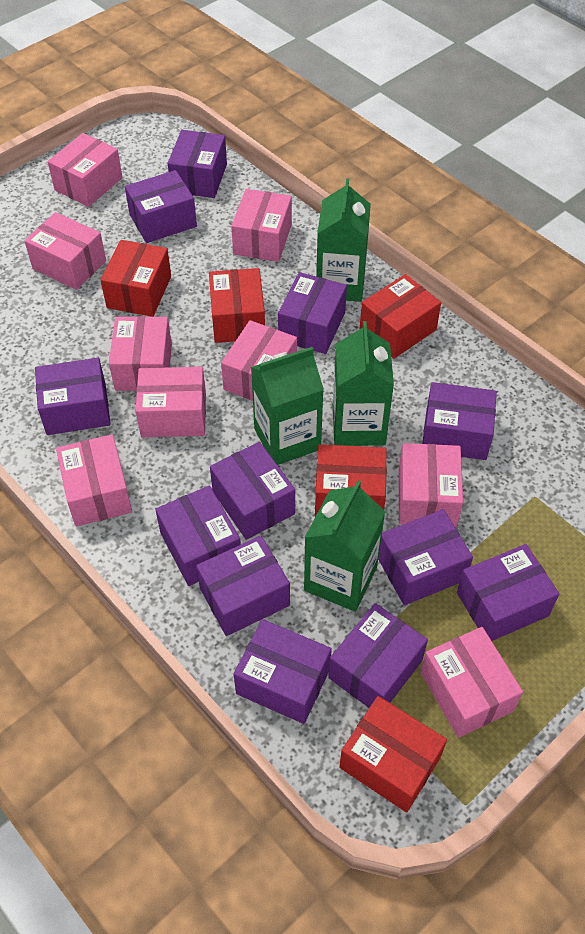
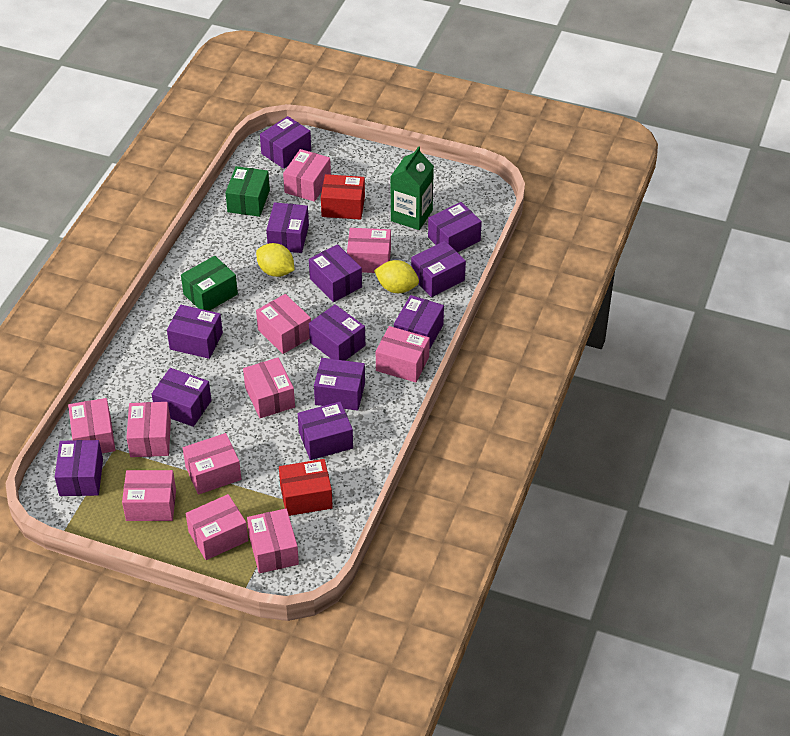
green box: 0 -> 2
green carton: 4 -> 1
pink box: 9 -> 11
red box: 5 -> 2
yellow lemon: 0 -> 2

